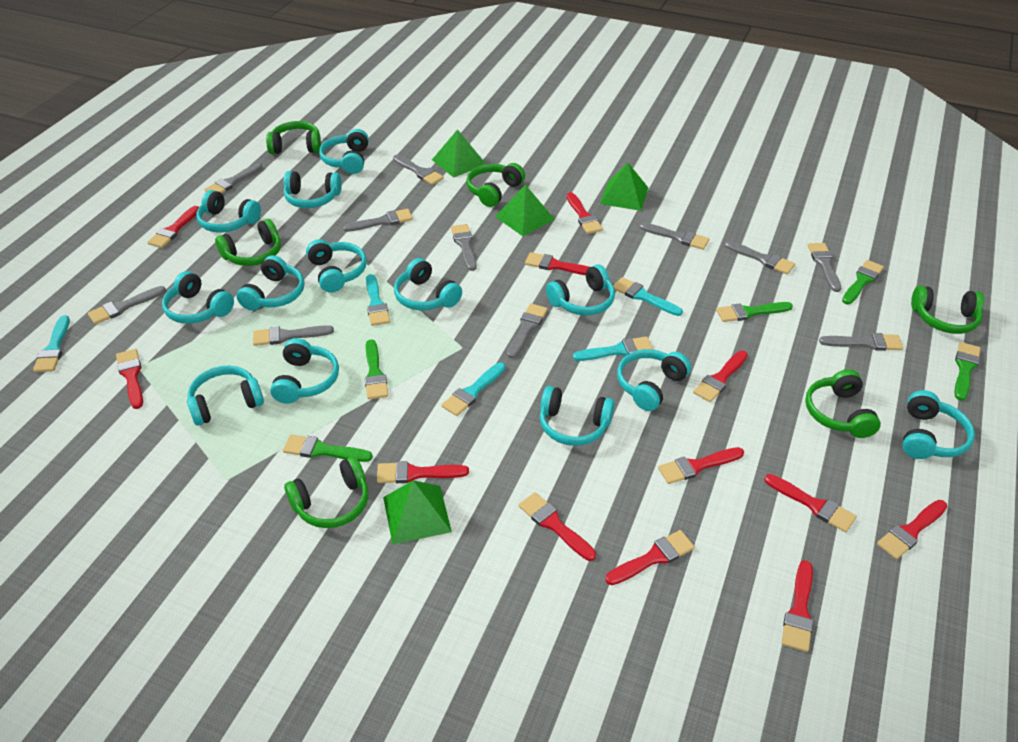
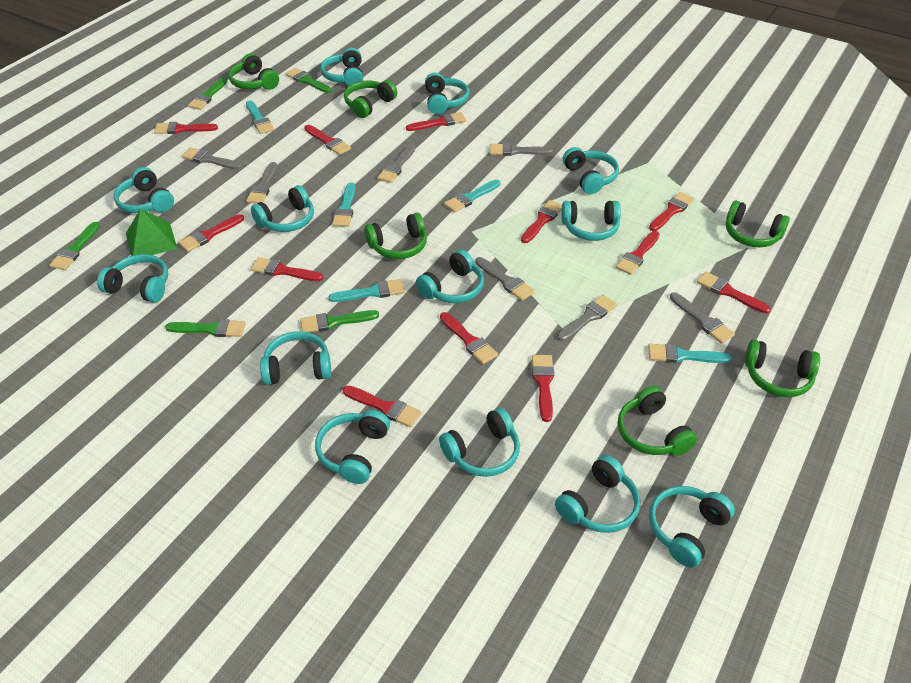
green pyramid: 4 -> 1
grey brush: 11 -> 7

